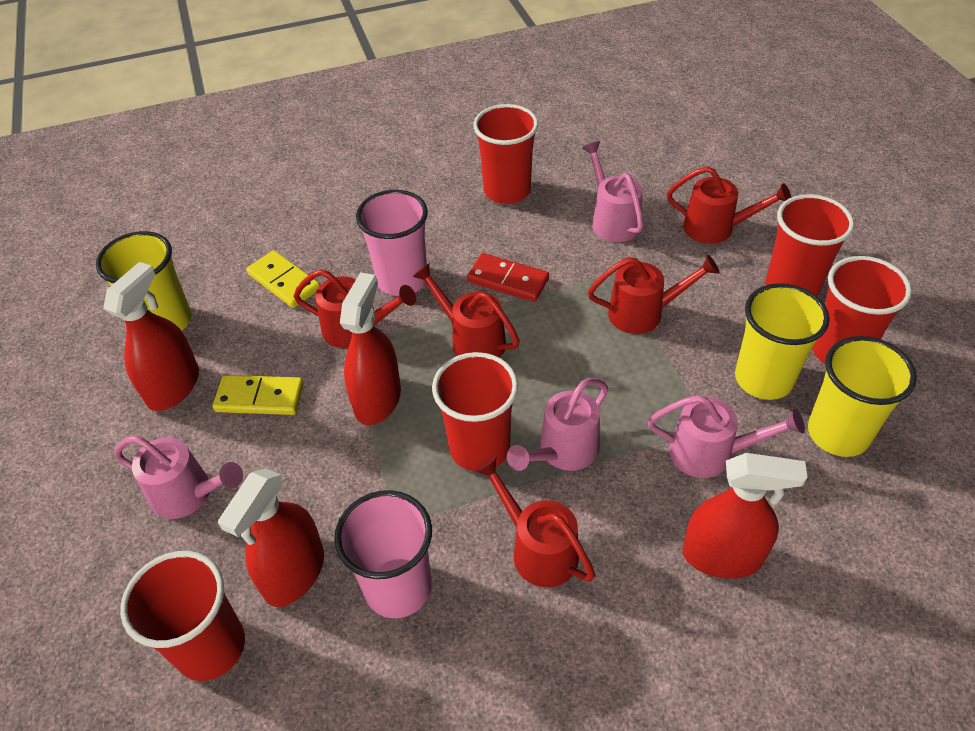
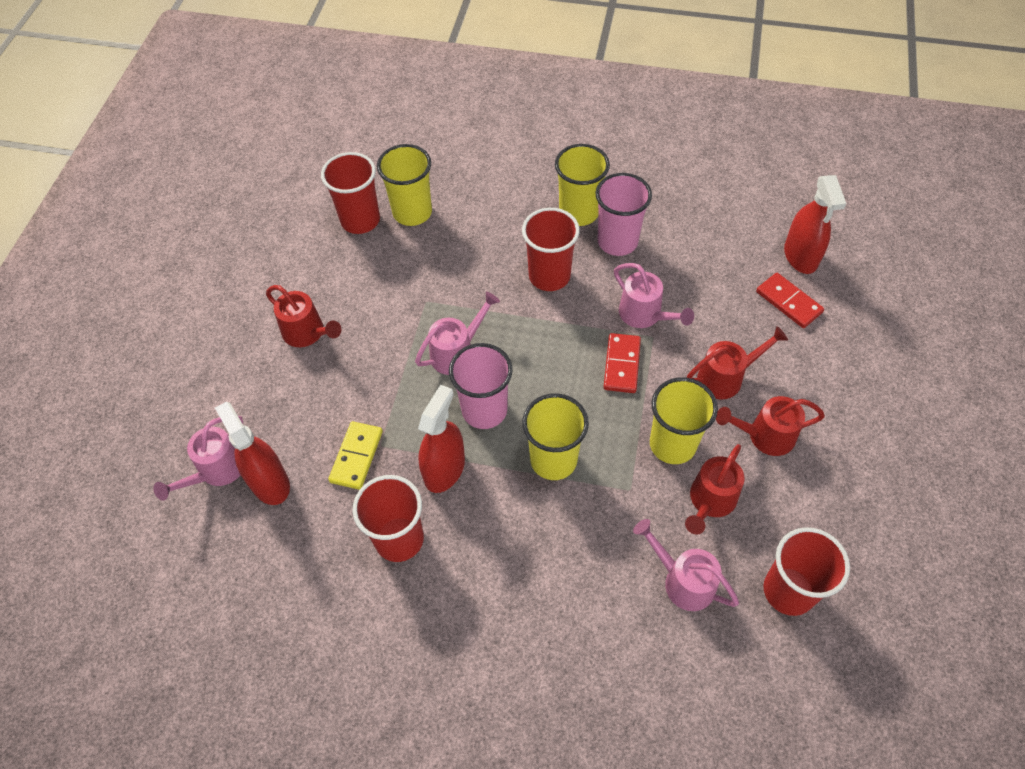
red cup: 5 -> 4
red domino: 1 -> 2
red spray bottle: 4 -> 3
red watering can: 5 -> 4
yellow cup: 3 -> 4
yellow domino: 2 -> 1

